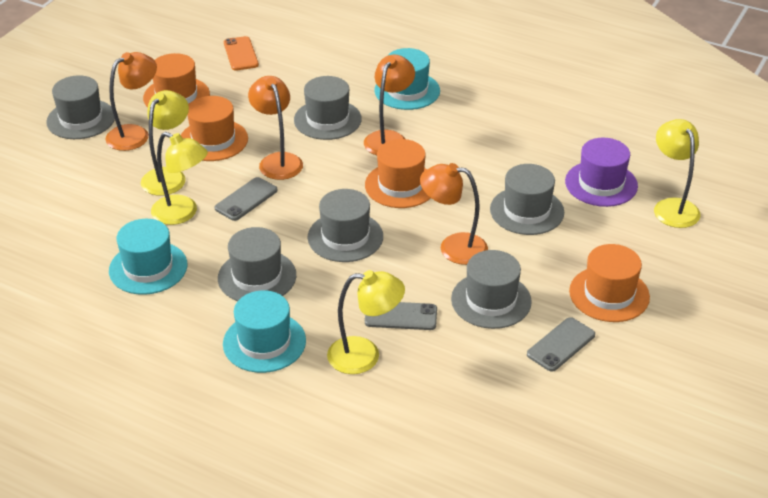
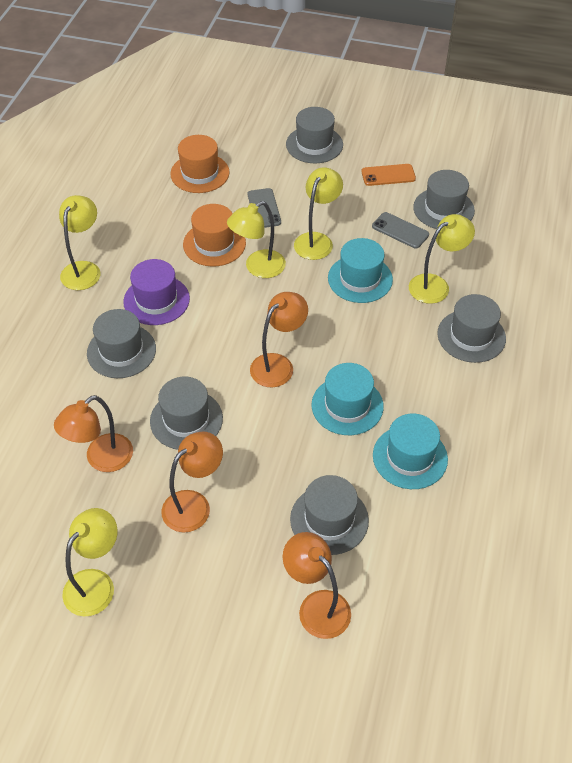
grey phone: 3 -> 2
orange hat: 4 -> 2
yellow lamp: 4 -> 5

